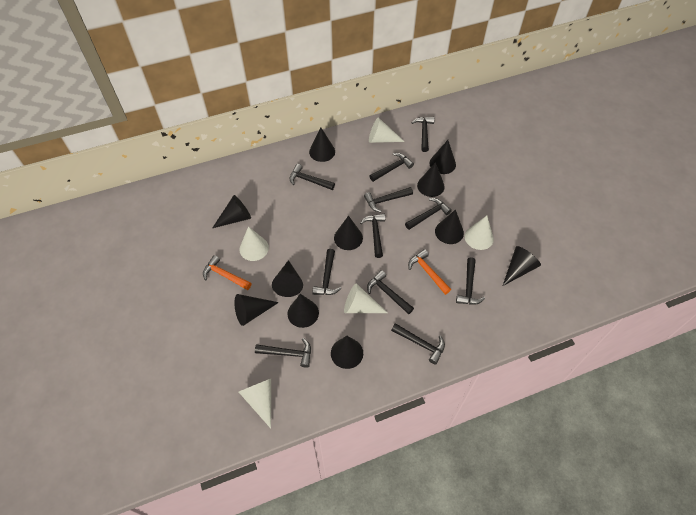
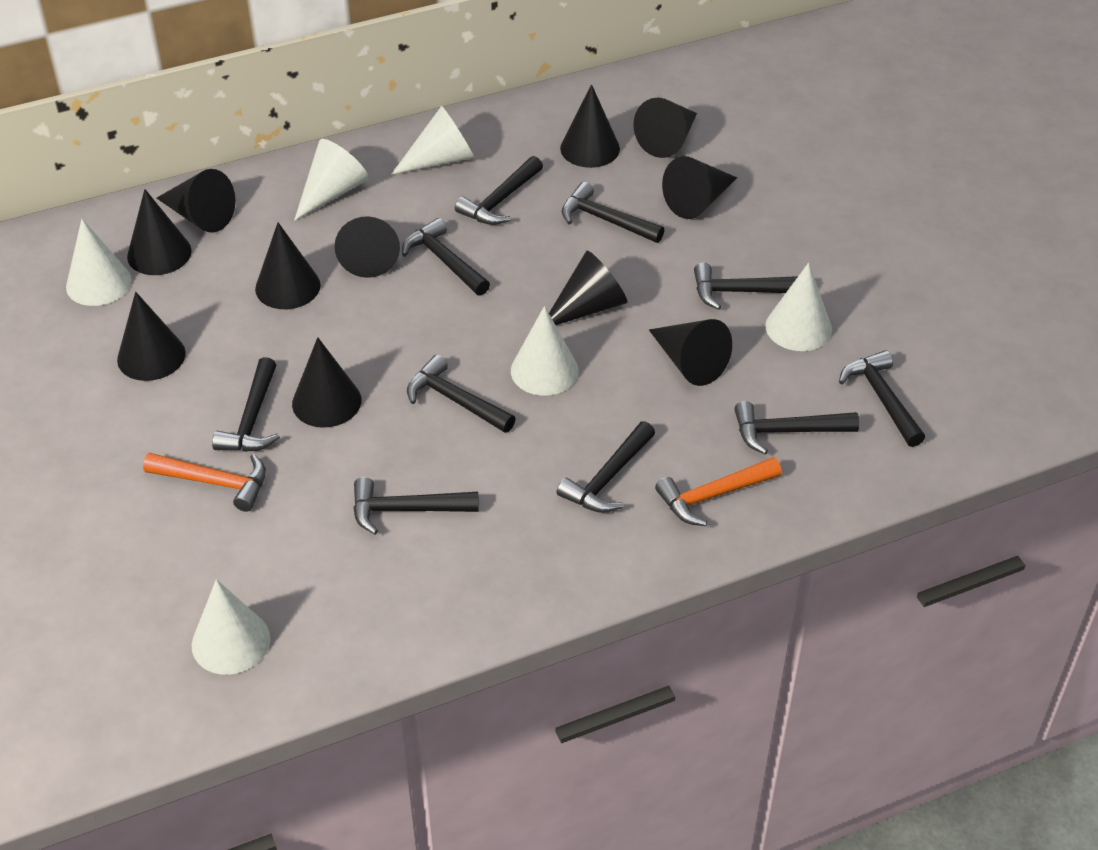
black hammer: 11 -> 10
white cone: 5 -> 6

